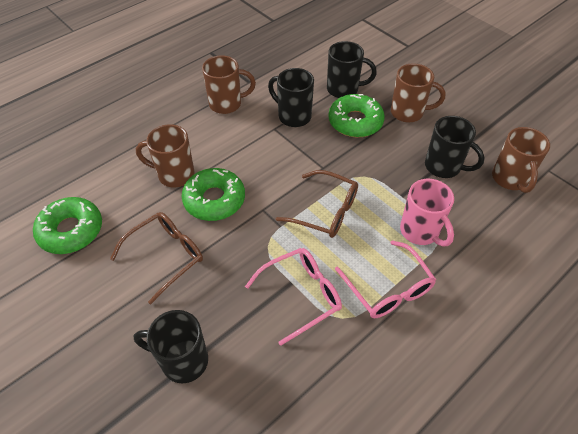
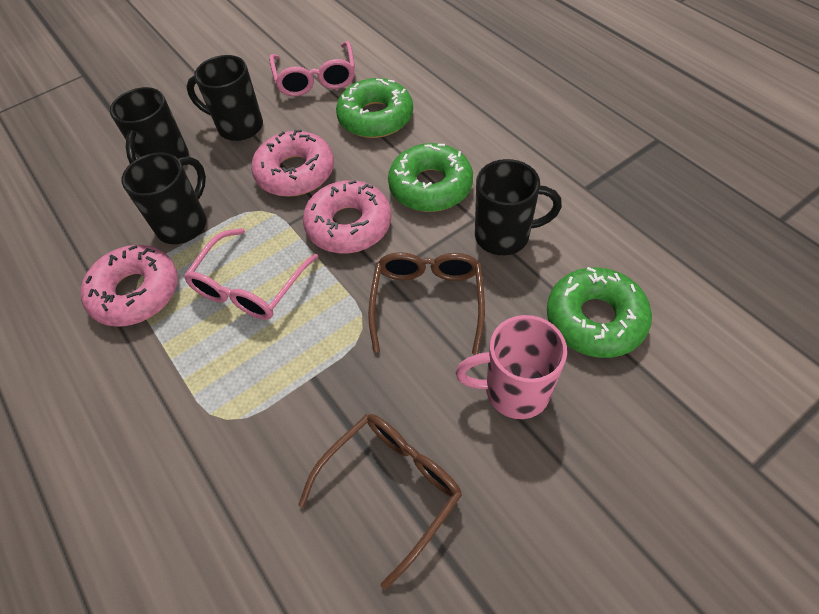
brown mug: 4 -> 0
pink donut: 0 -> 3

